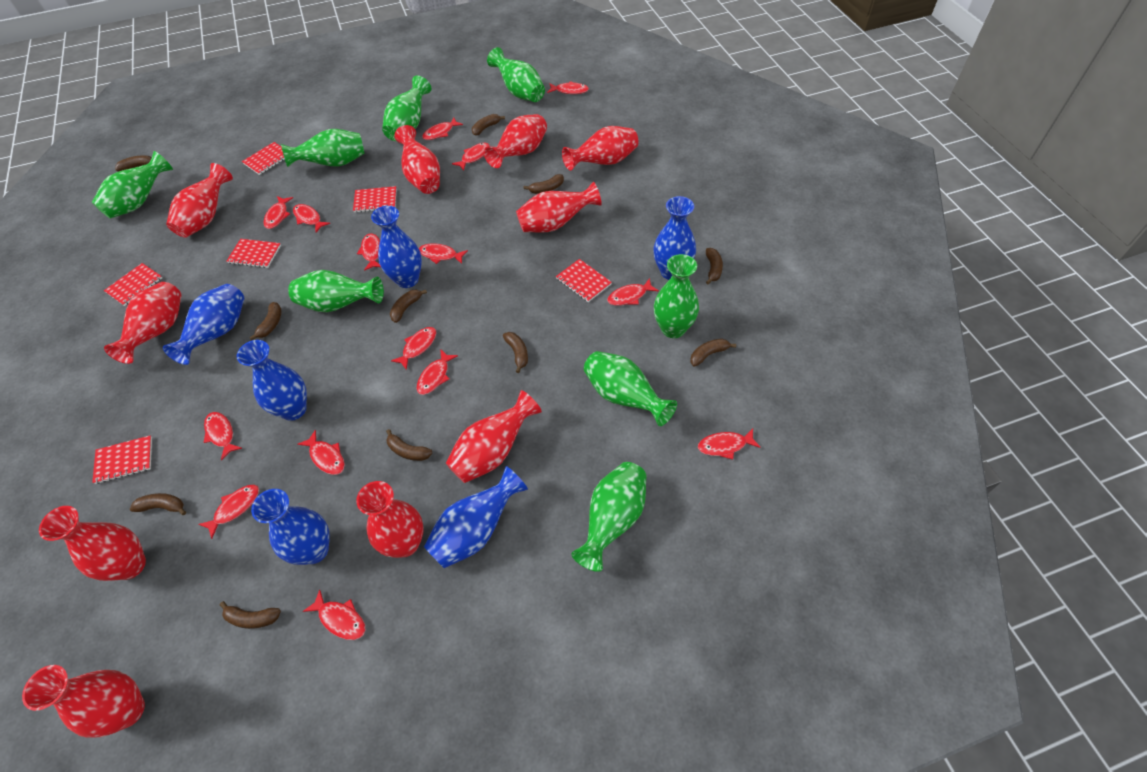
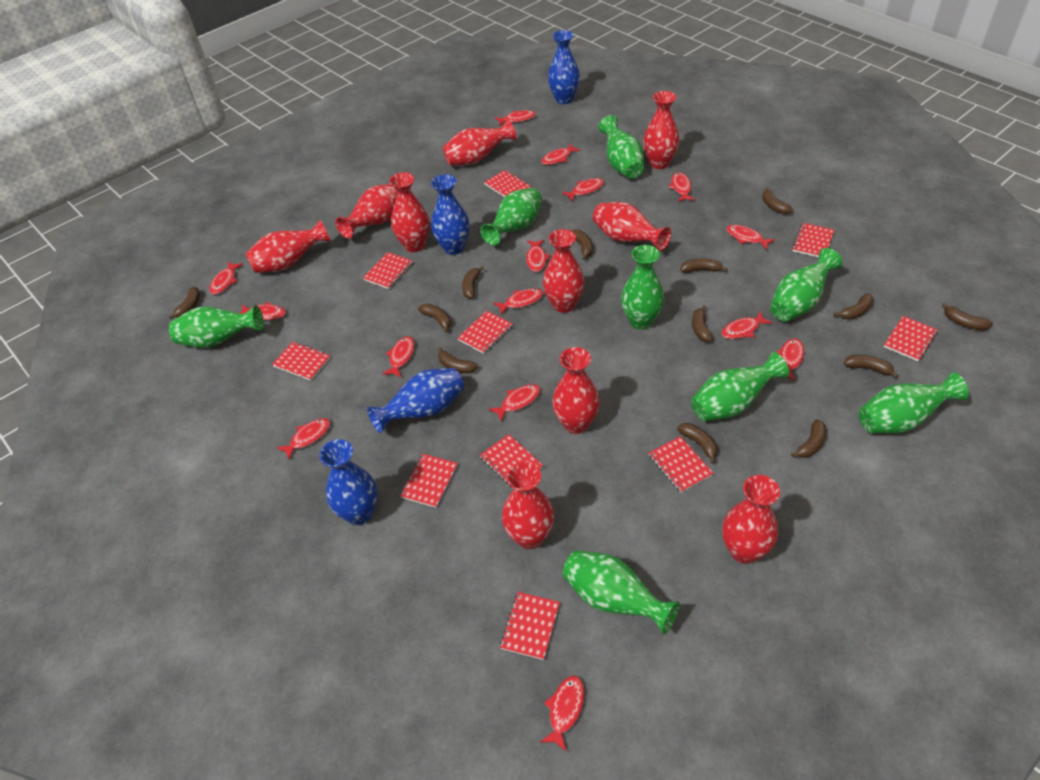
blue vase: 6 -> 4
brown banana: 11 -> 13
red notebook: 6 -> 10

